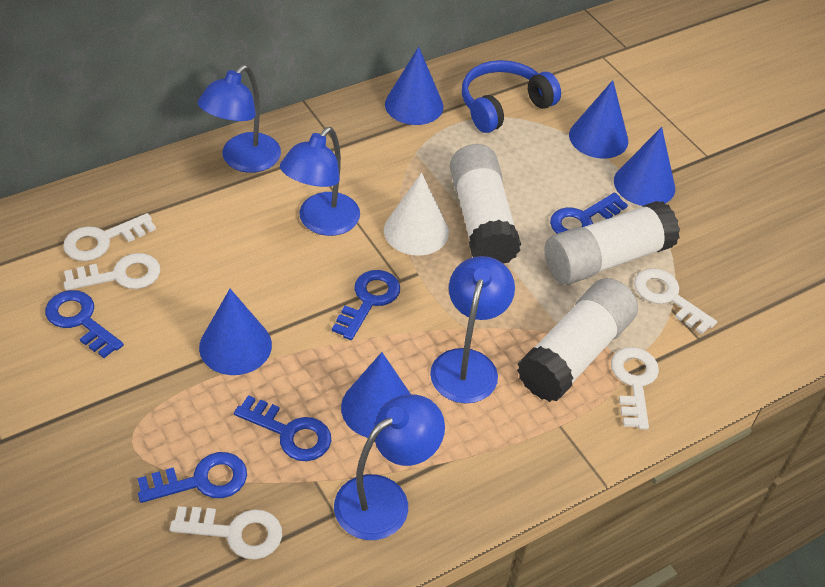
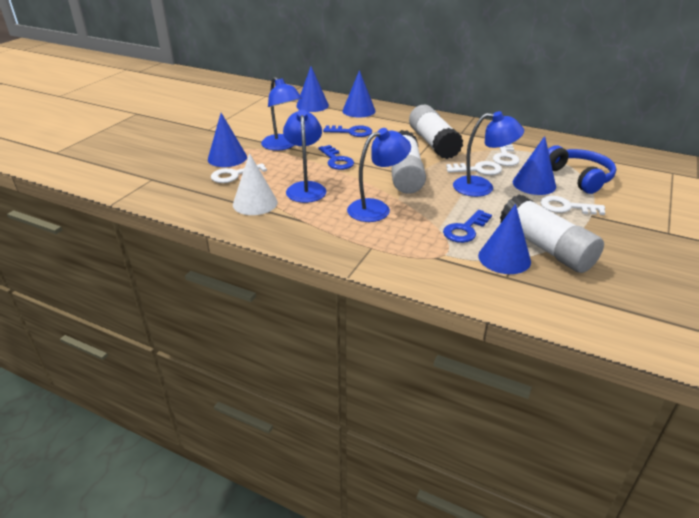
blue key: 5 -> 3
white key: 5 -> 4

